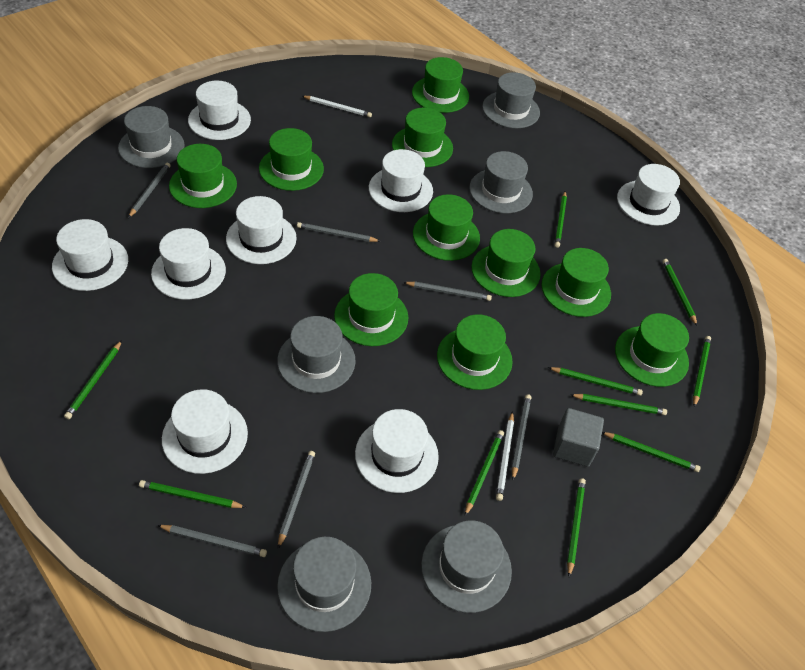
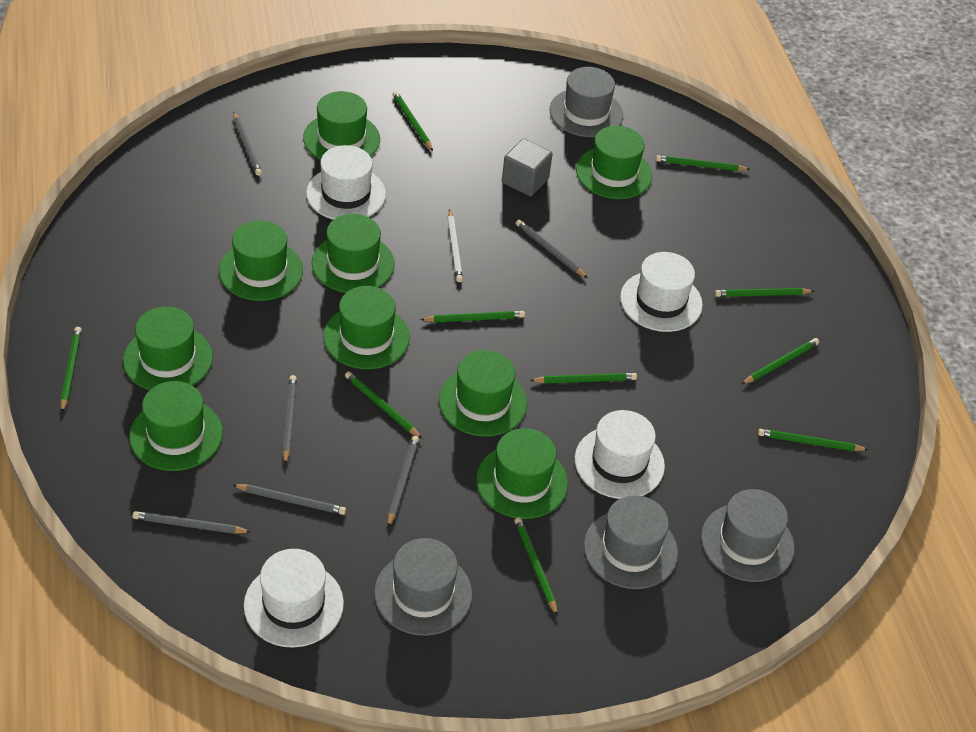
green hat: 10 -> 9
grey hat: 6 -> 4
white hat: 8 -> 4
white pencil: 2 -> 1

